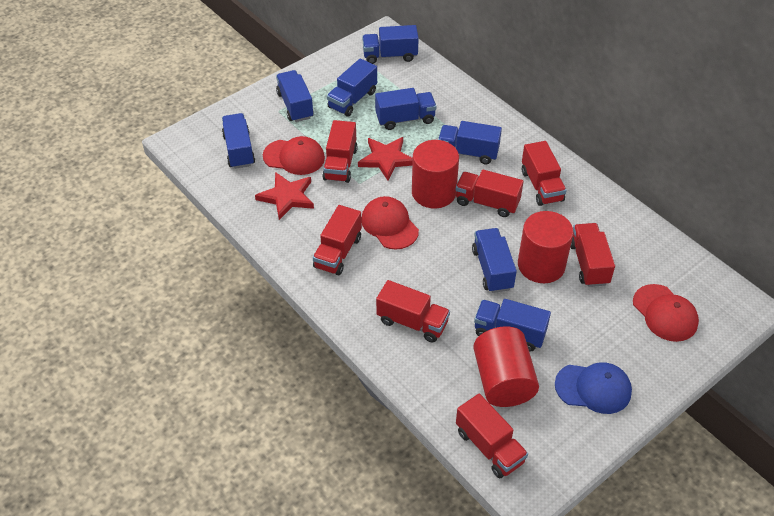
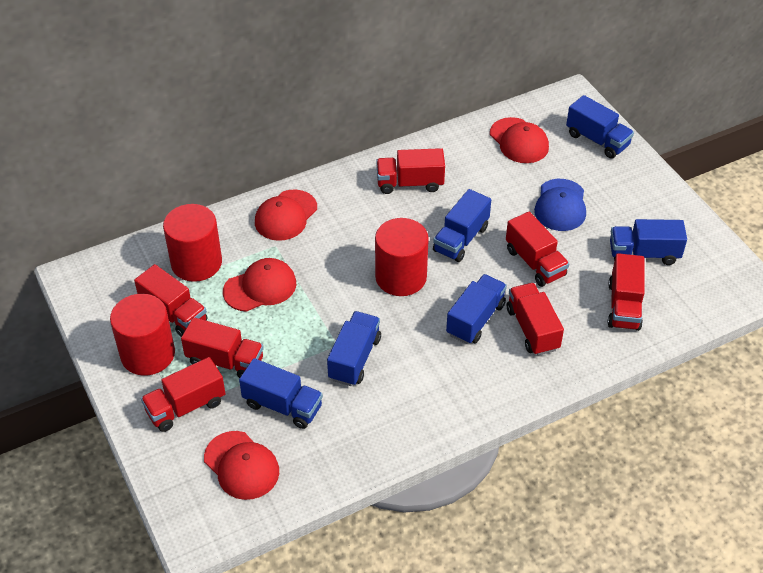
blue truck: 8 -> 6
red cap: 3 -> 4
red star: 2 -> 0

